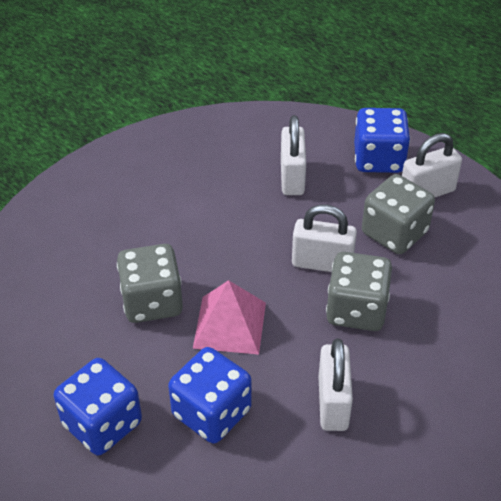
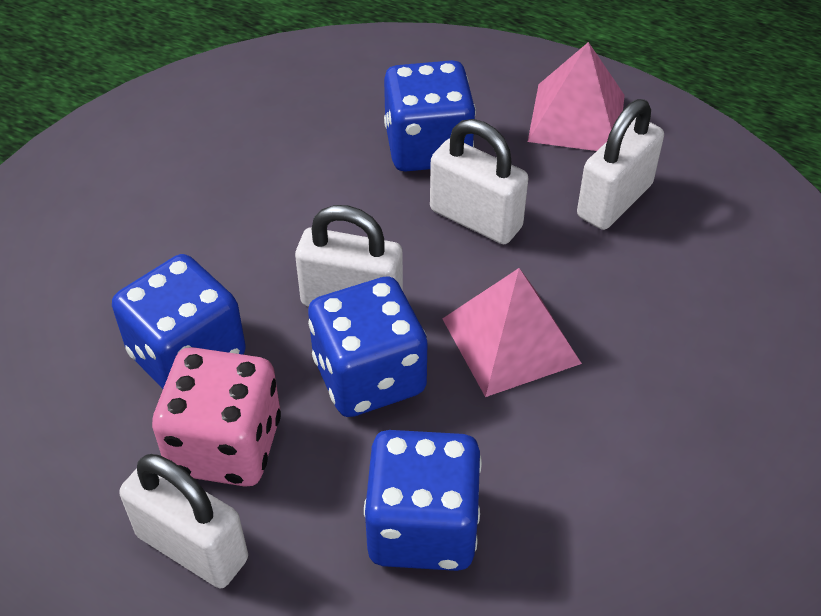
blue dice: 3 -> 4
grey dice: 3 -> 0
pink dice: 0 -> 1
pink pyramid: 1 -> 2

